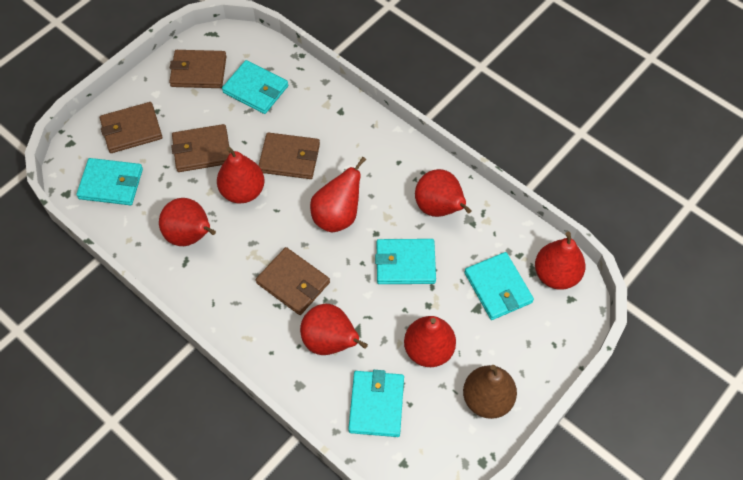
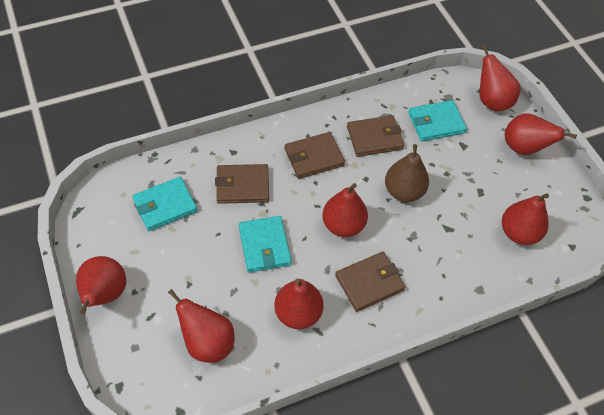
brown wallet: 5 -> 4
turquoise wallet: 5 -> 3

